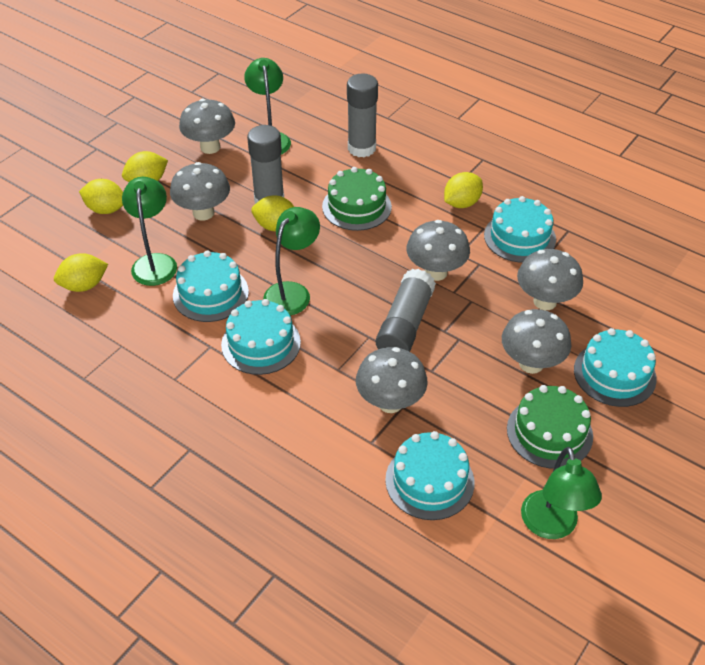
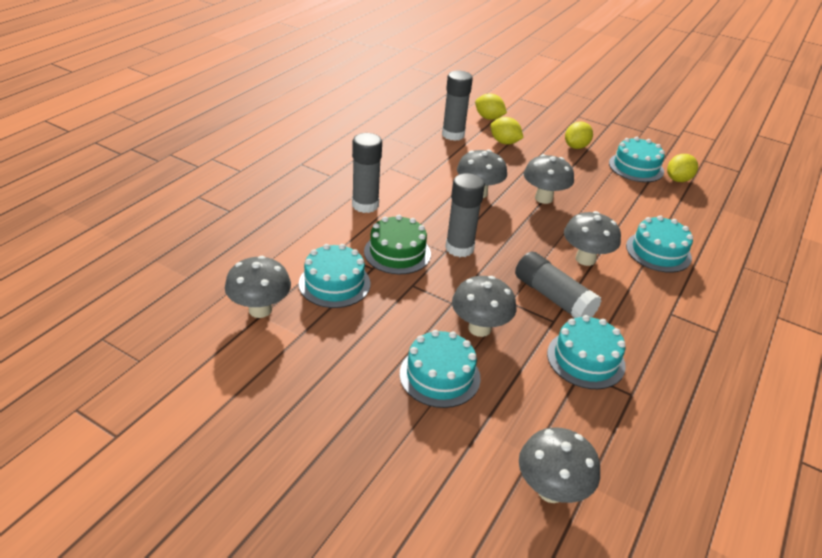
green cake: 2 -> 1
green lamp: 4 -> 0
grey glue stick: 3 -> 4
yellow lemon: 5 -> 4

